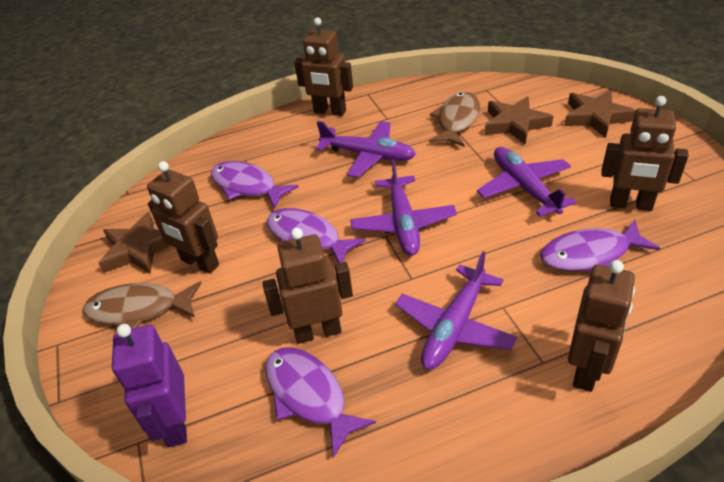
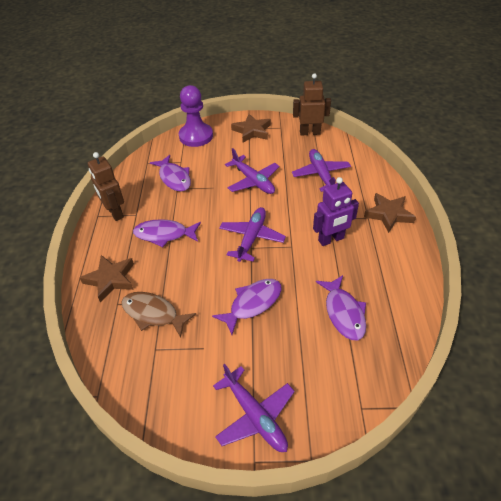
brown fish: 2 -> 1
brown robot: 5 -> 2
purple pawn: 0 -> 1

